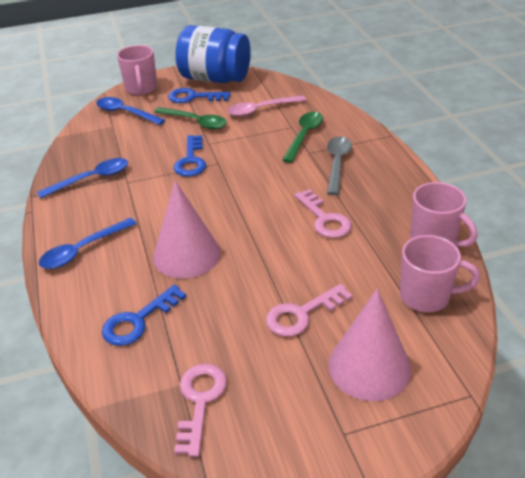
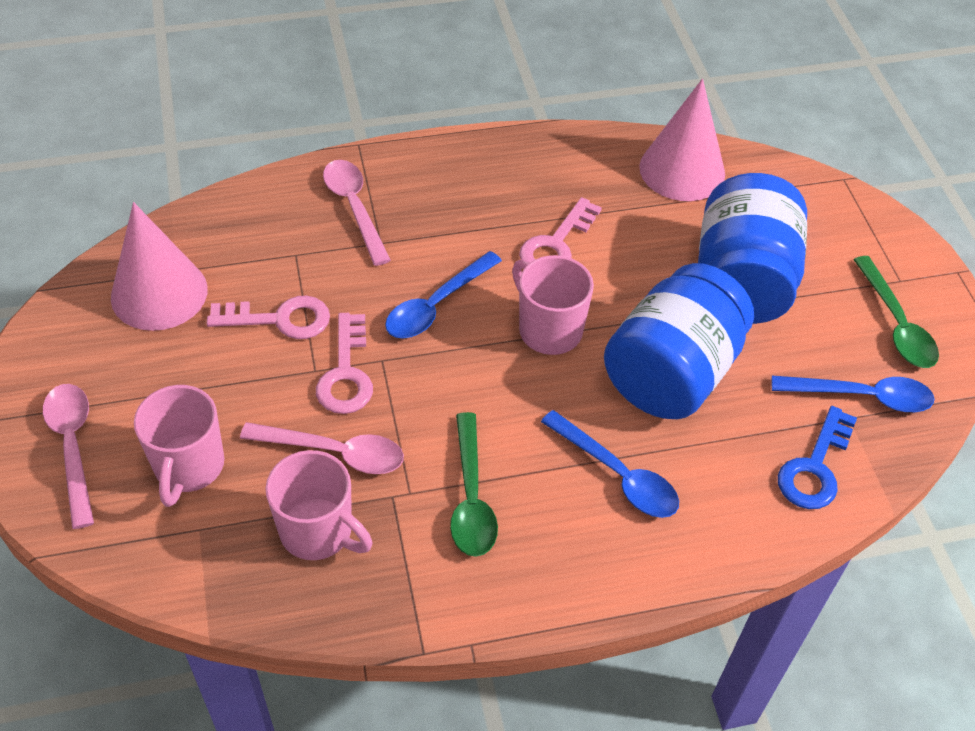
blue jar: 1 -> 2
blue key: 3 -> 1
grey spoon: 1 -> 0
pink spoon: 1 -> 3

